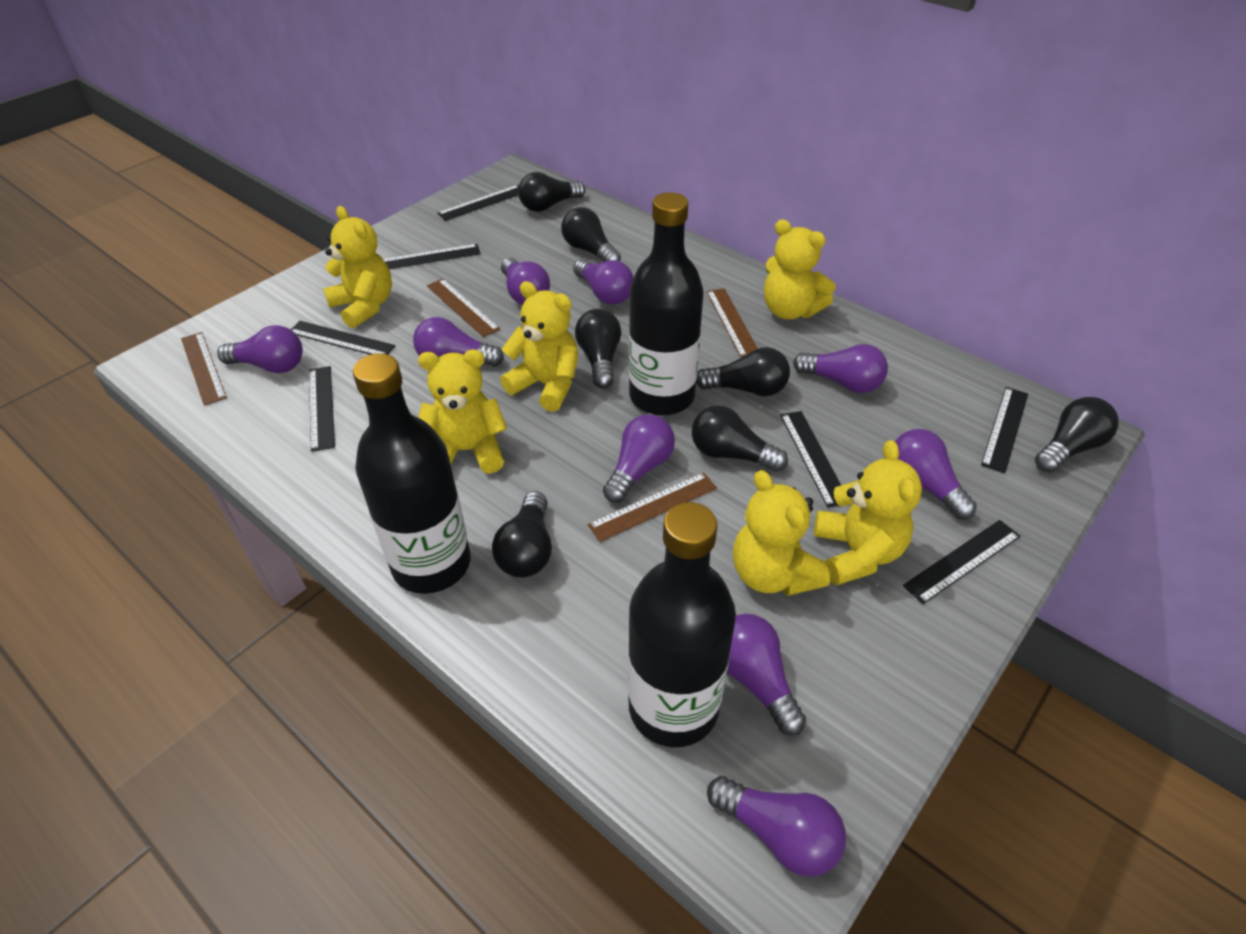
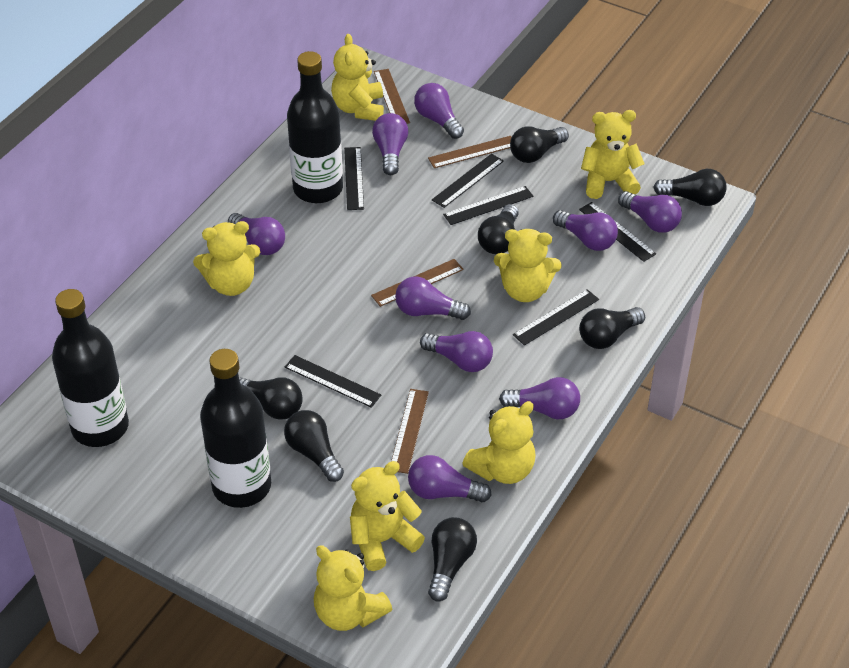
black ruler: 7 -> 6
yellow teddy bear: 6 -> 7

